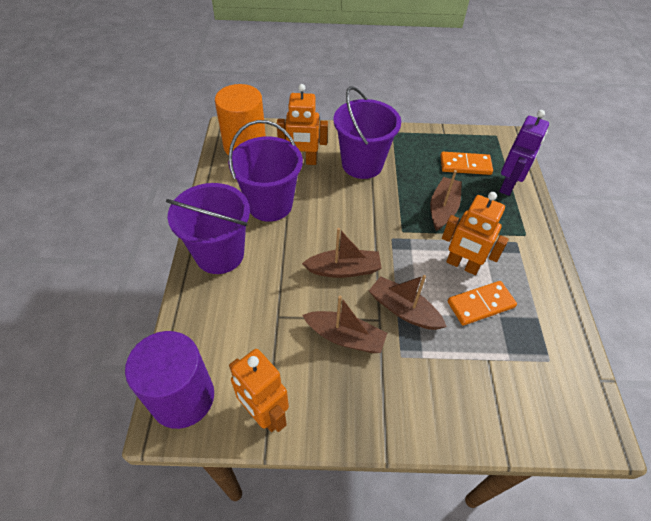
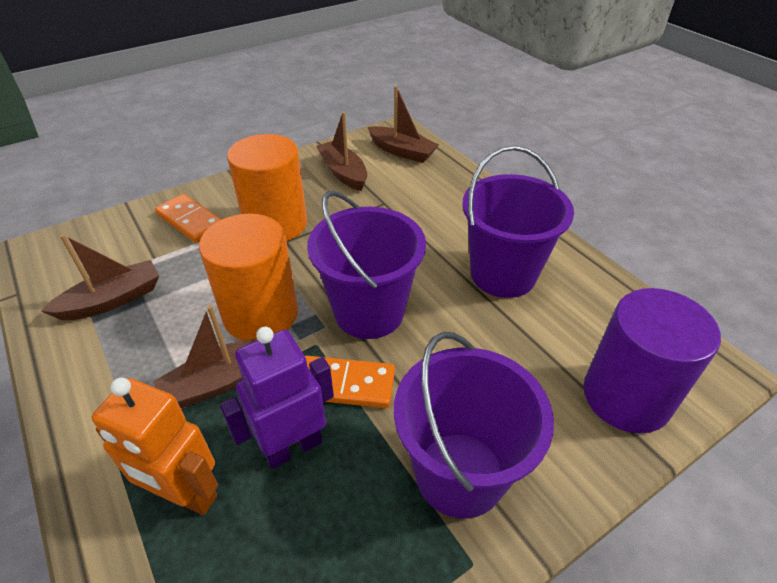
orange cylinder: 1 -> 2
orange robot: 3 -> 1

